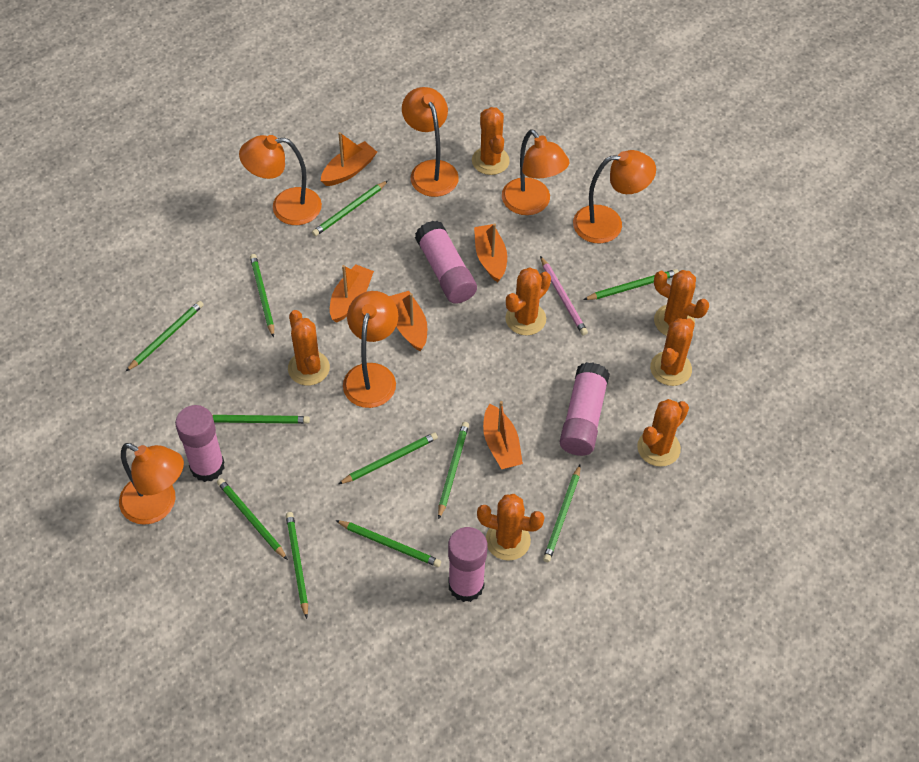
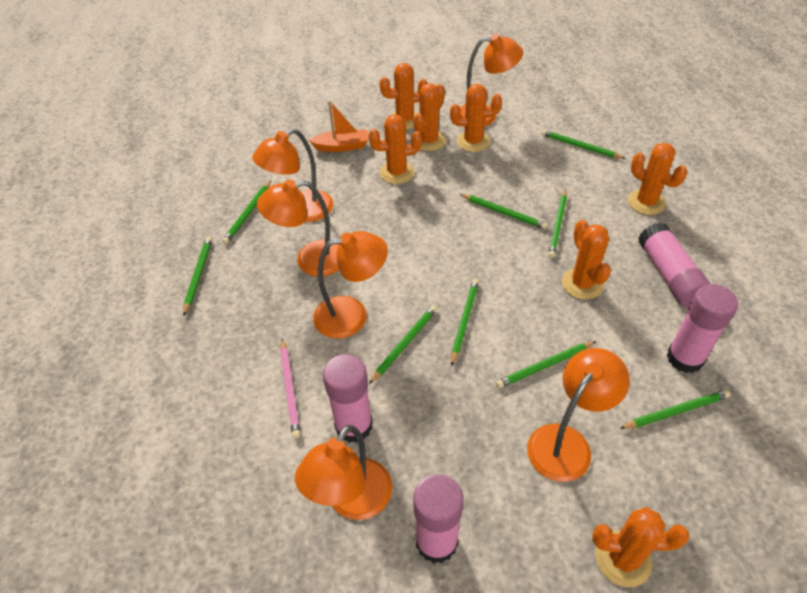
green pencil: 11 -> 9
orange boat: 5 -> 1

